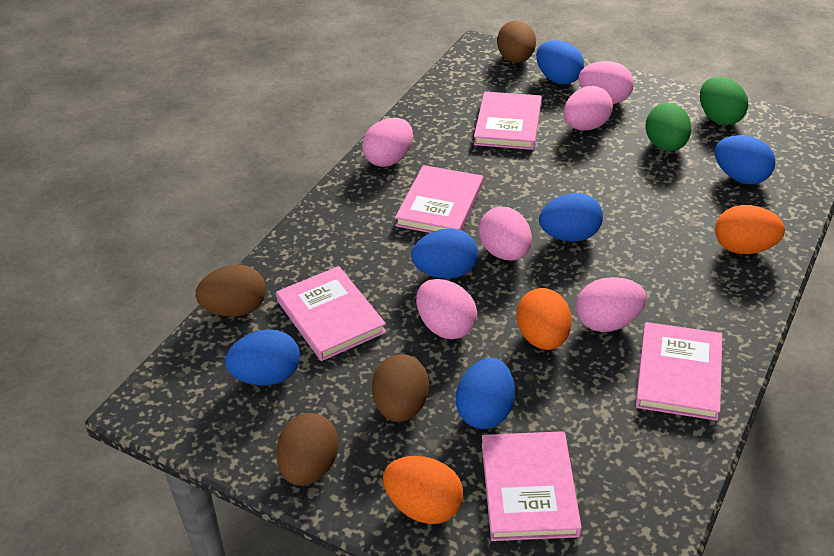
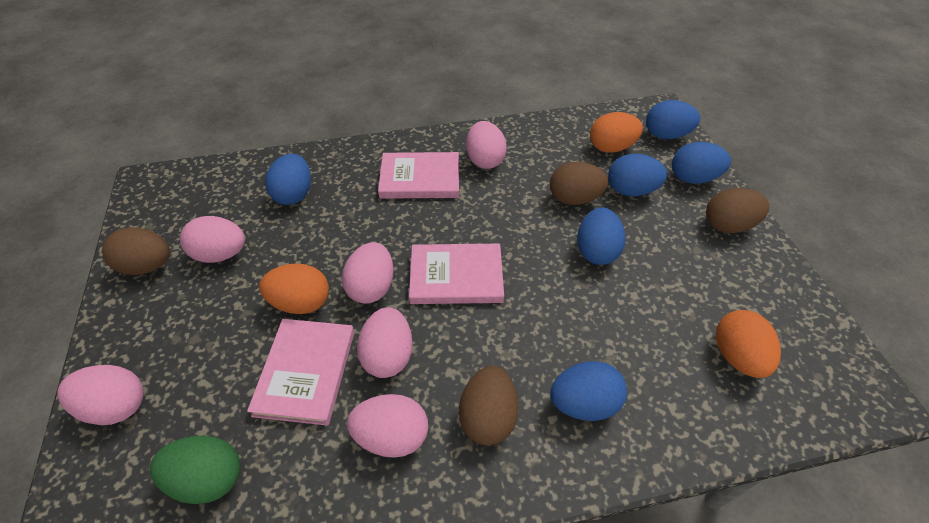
green egg: 2 -> 1
pink book: 5 -> 3

